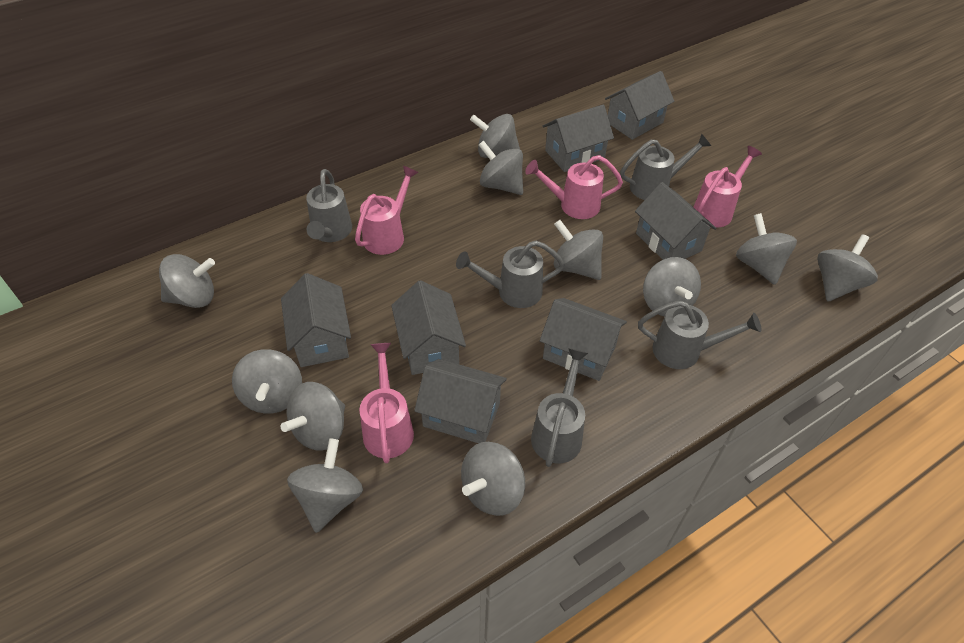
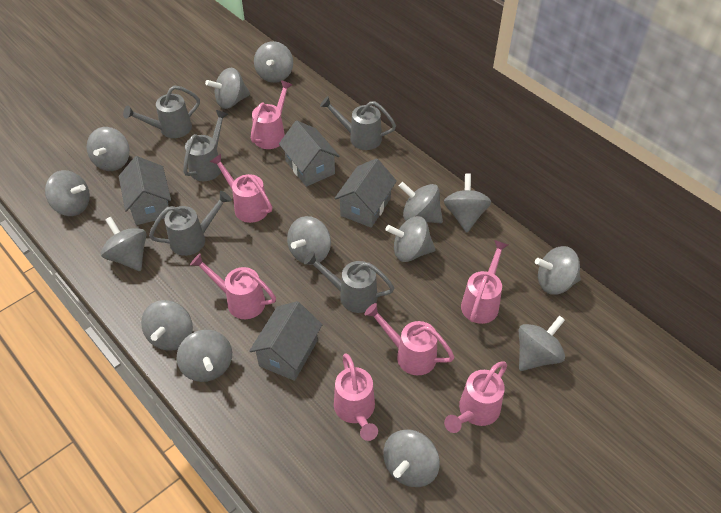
grey house: 7 -> 4
grey spinning top: 11 -> 14
pink watering can: 4 -> 7

